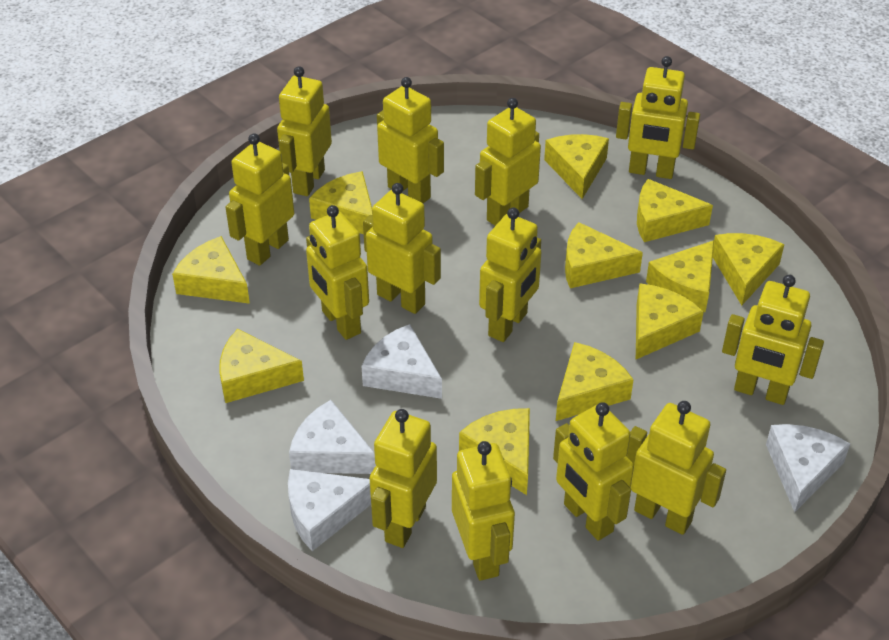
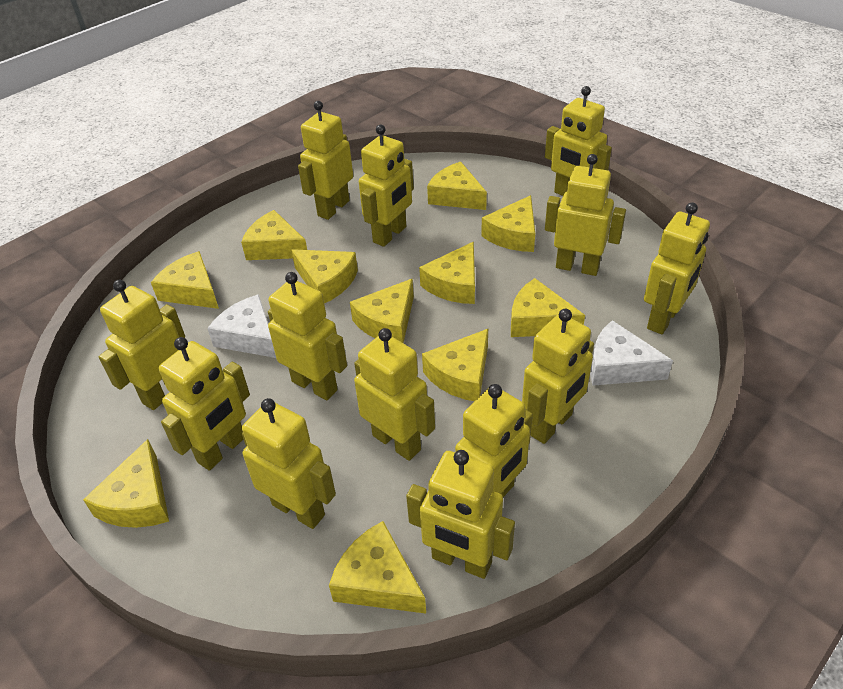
white cheese: 4 -> 2

